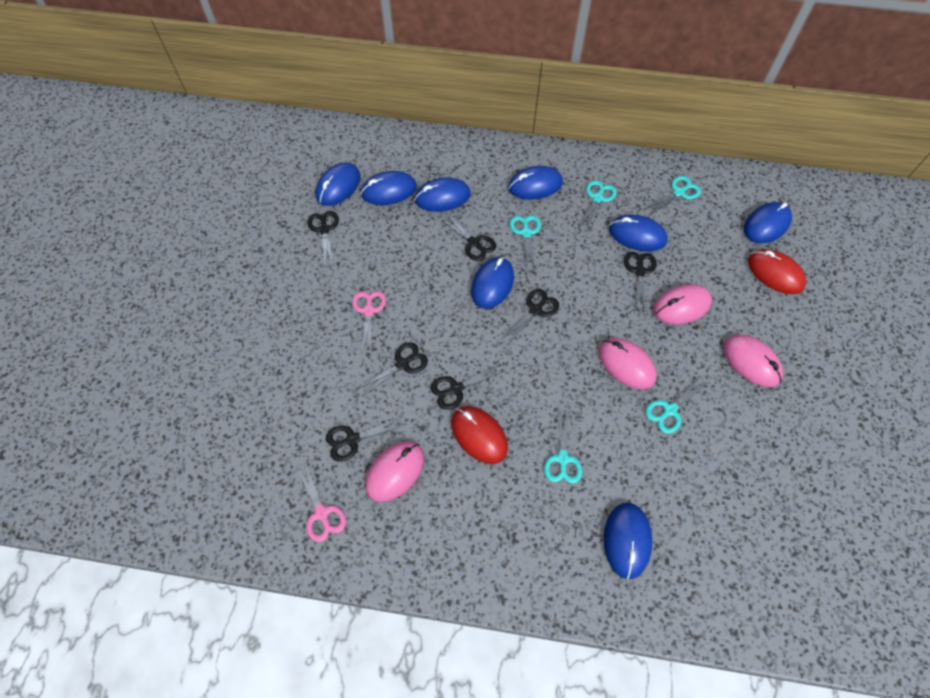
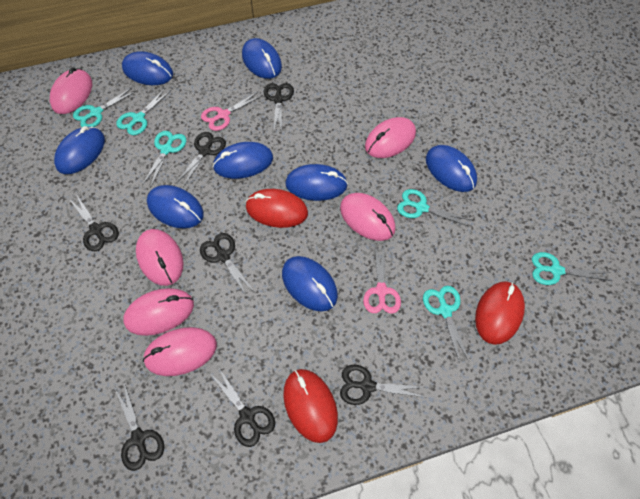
pink mouse: 4 -> 6
red mouse: 2 -> 3
turquoise scissors: 5 -> 6

